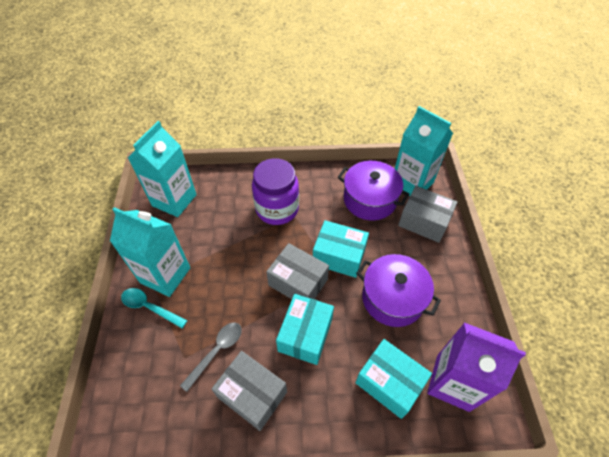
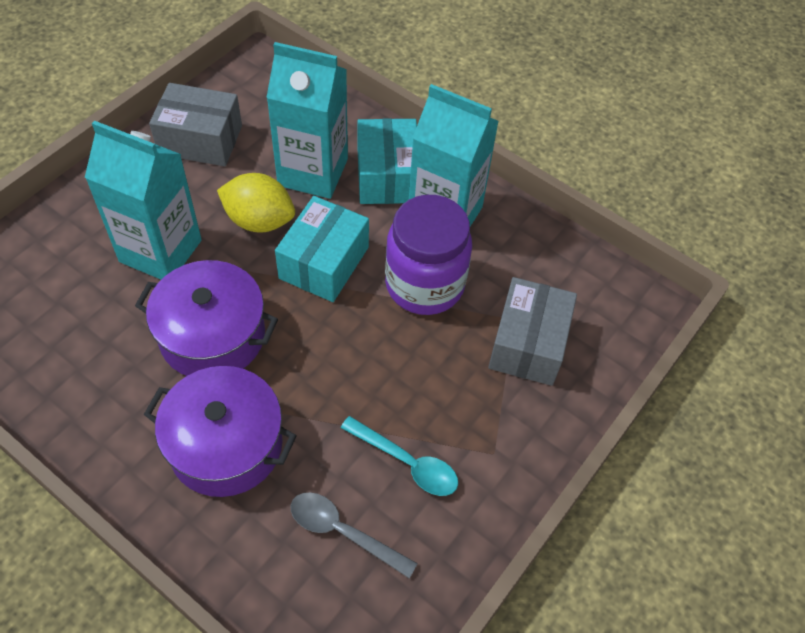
grey box: 3 -> 2
purple carton: 1 -> 0
turquoise box: 3 -> 2
yellow lemon: 0 -> 1

